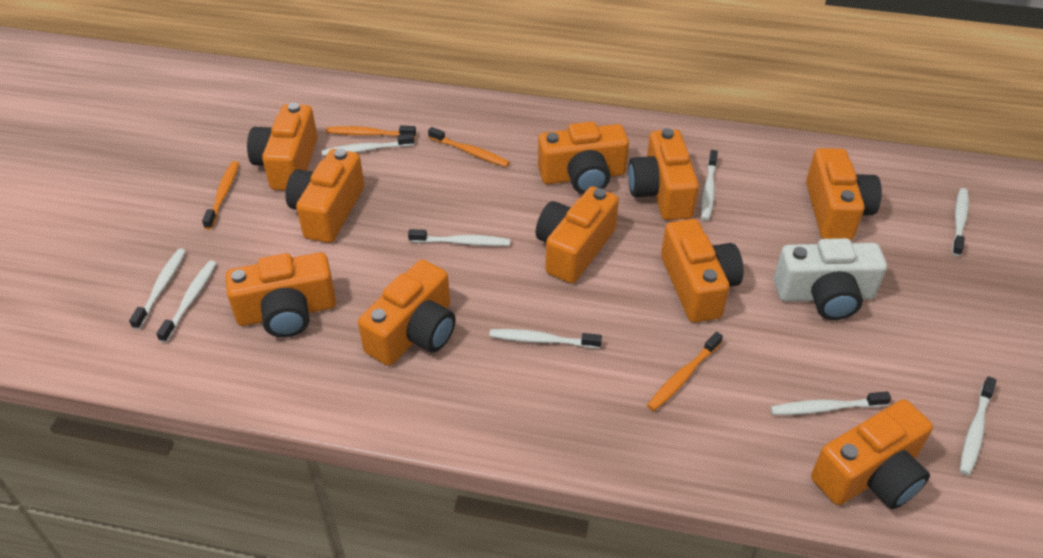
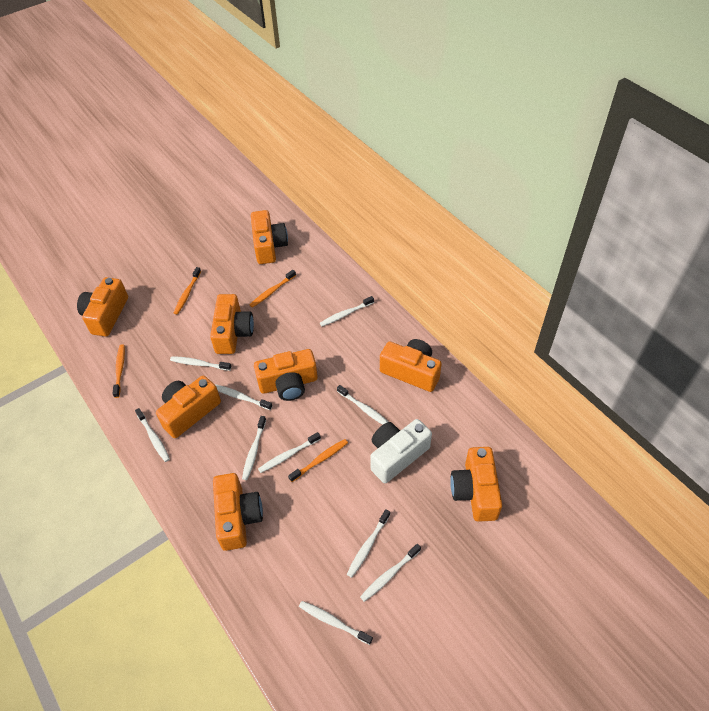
orange camera: 10 -> 8
white toothbrush: 9 -> 10

